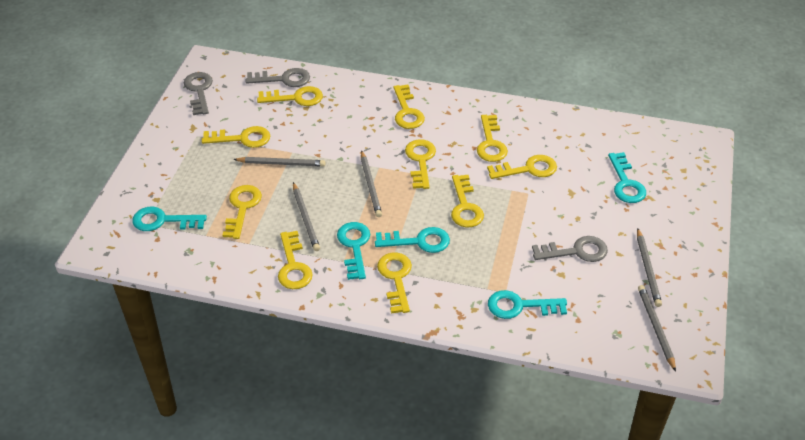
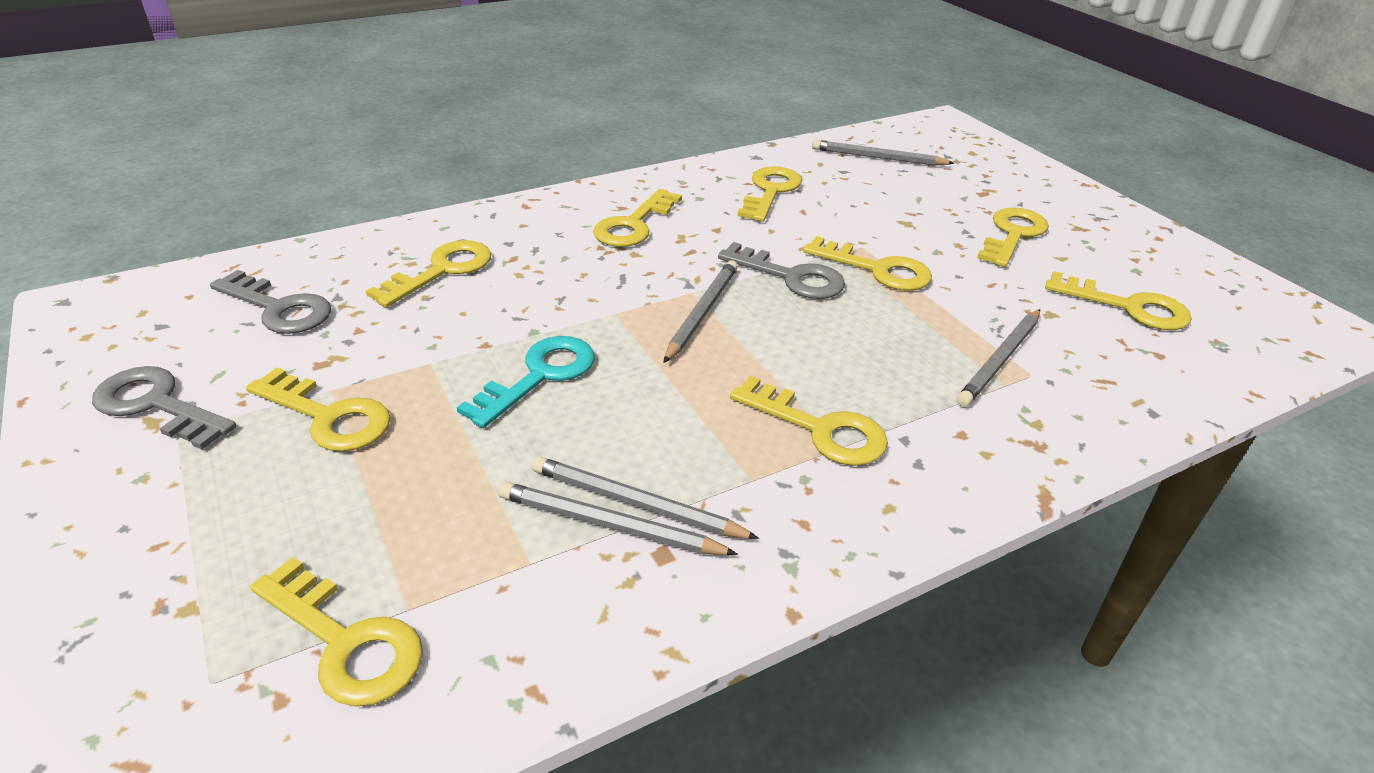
turquoise key: 5 -> 1
yellow key: 10 -> 9

